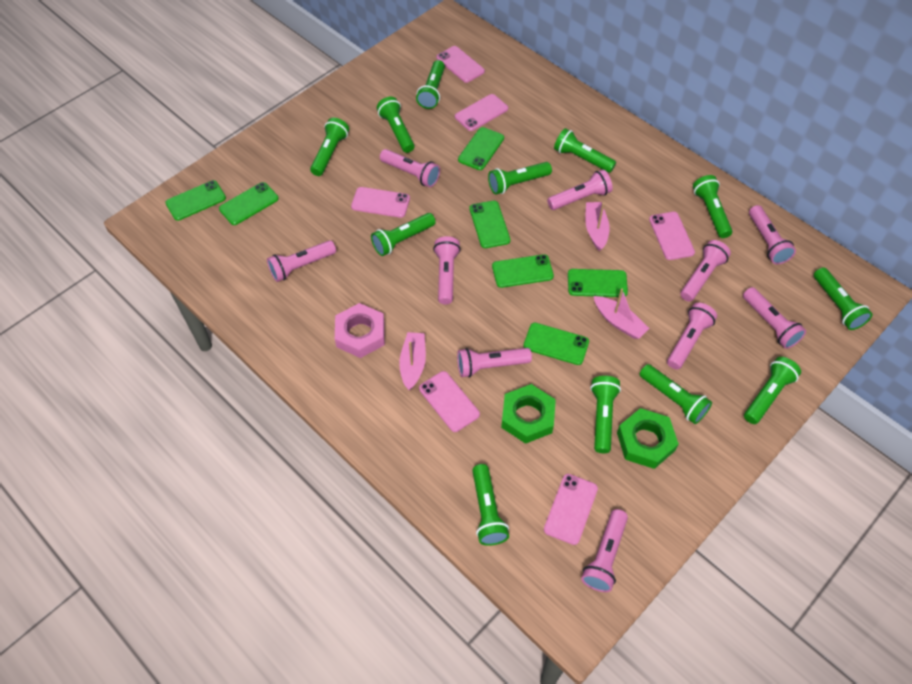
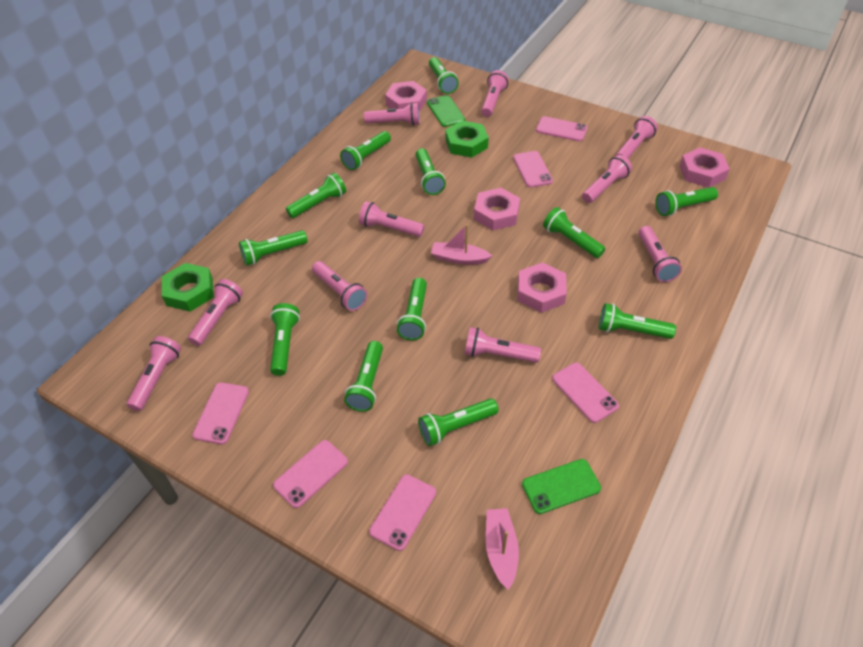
green phone: 7 -> 2
pink boat: 3 -> 2
pink nut: 1 -> 4

